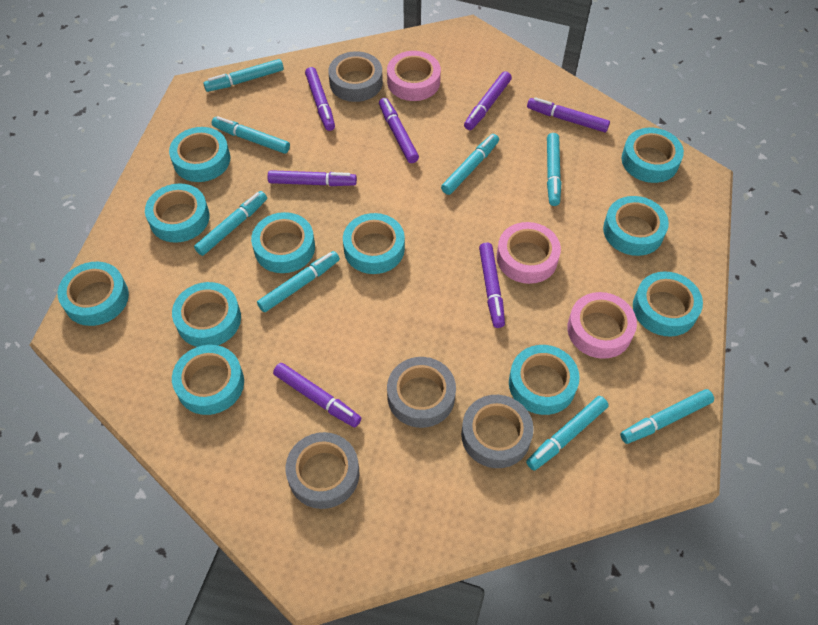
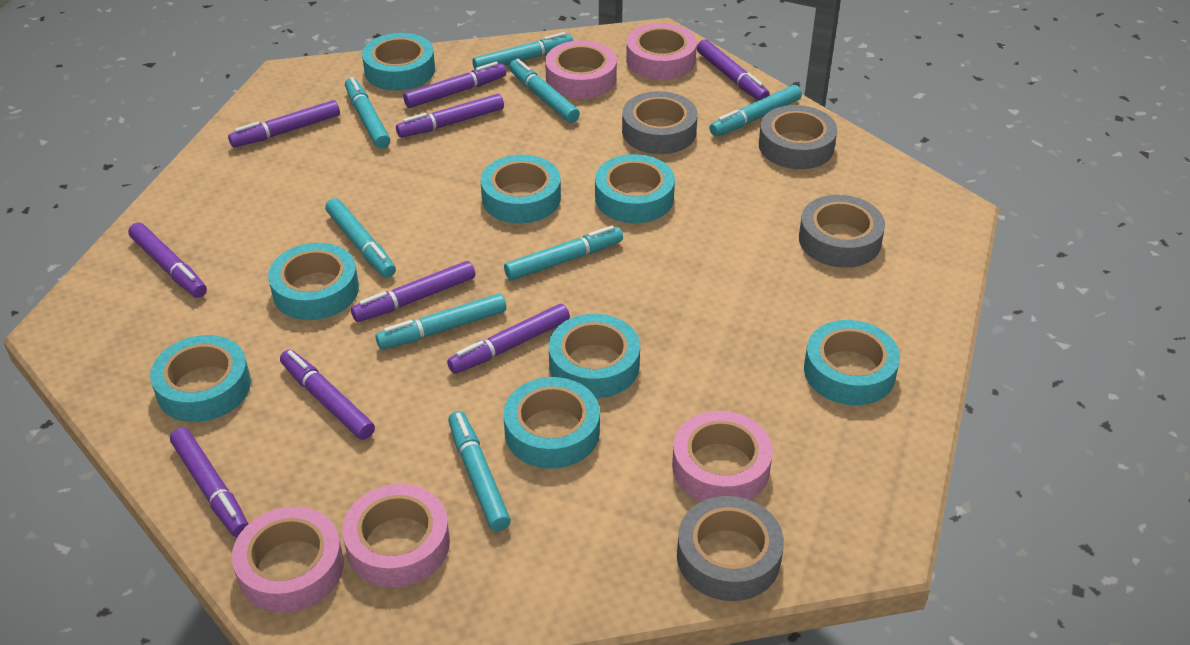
pink tape: 3 -> 5
purple marker: 7 -> 9
turquoise tape: 11 -> 8

